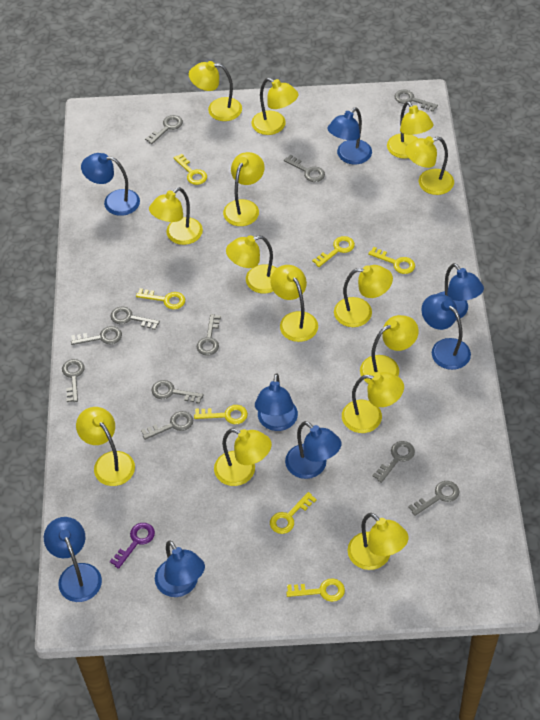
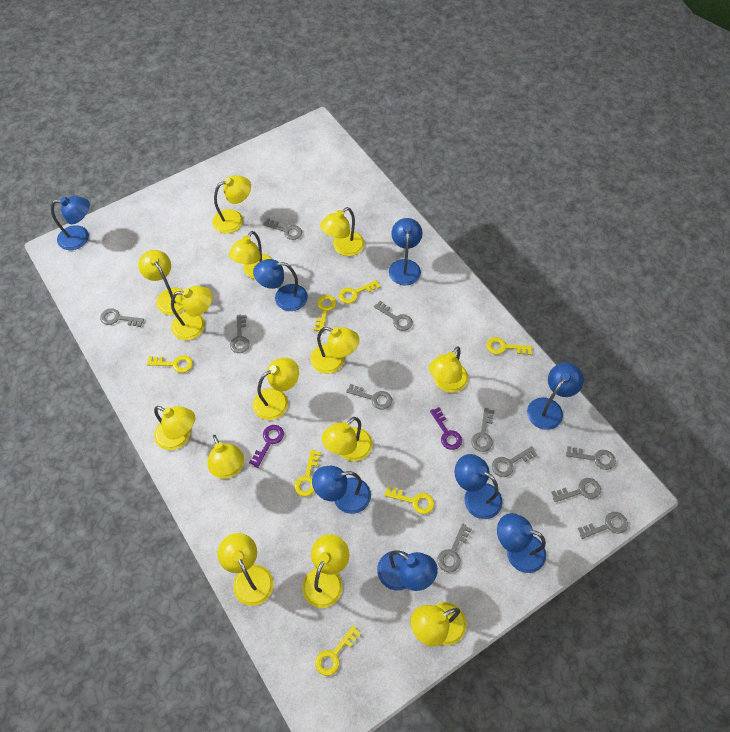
purple key: 1 -> 2

